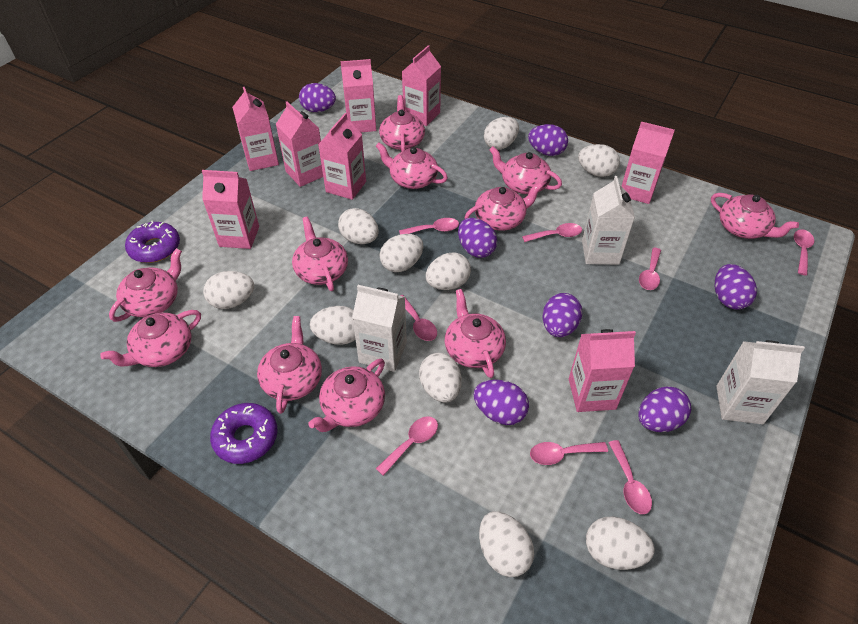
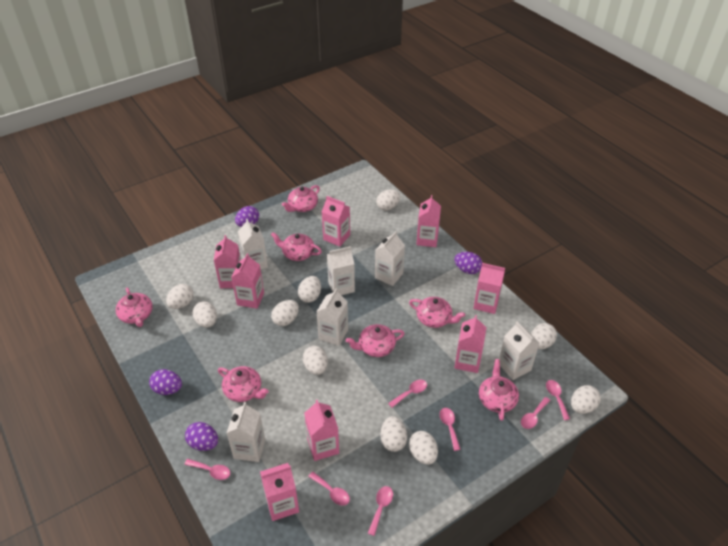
pink spoon: 8 -> 7
pink teapot: 11 -> 7
purple donut: 2 -> 0
purple egg: 7 -> 4
white carton: 3 -> 6

